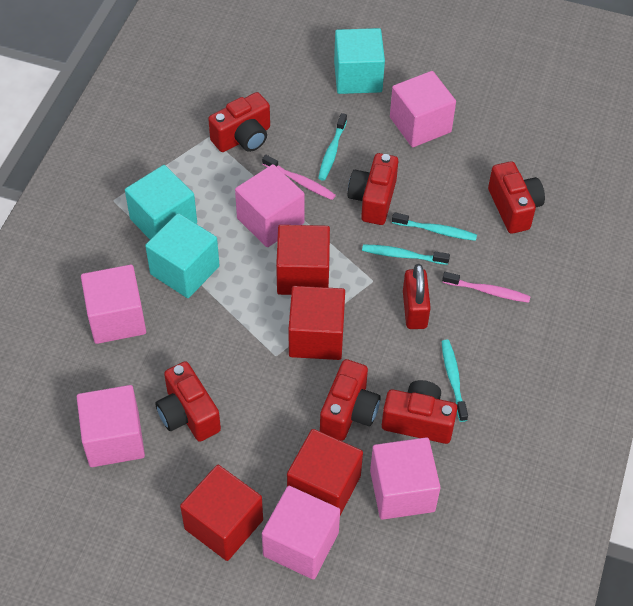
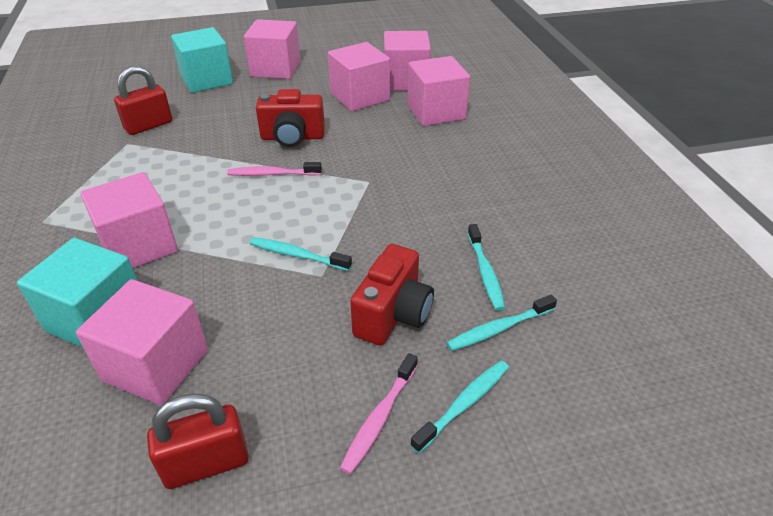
red camera: 6 -> 2
red cube: 4 -> 0
red padlock: 1 -> 2
turquoise cube: 3 -> 2

